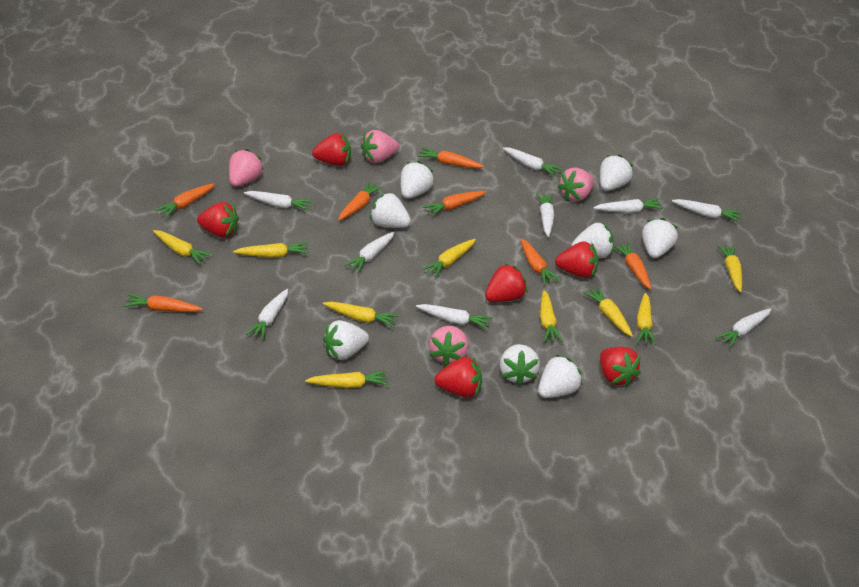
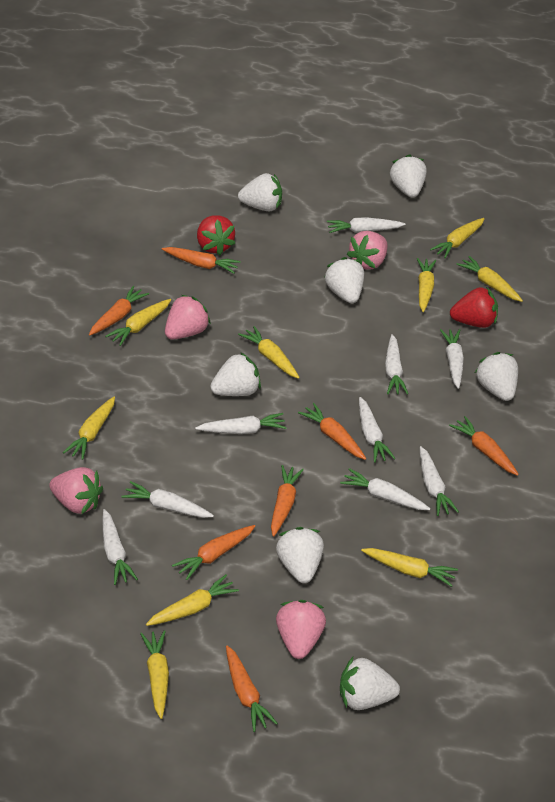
red strawberry: 6 -> 2
white strawberry: 8 -> 7

